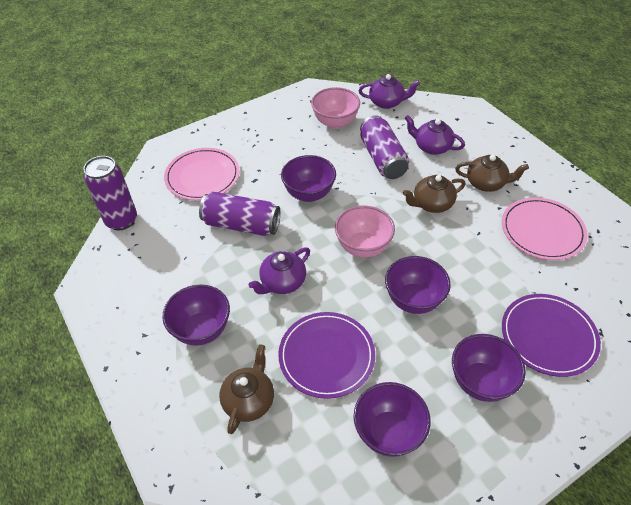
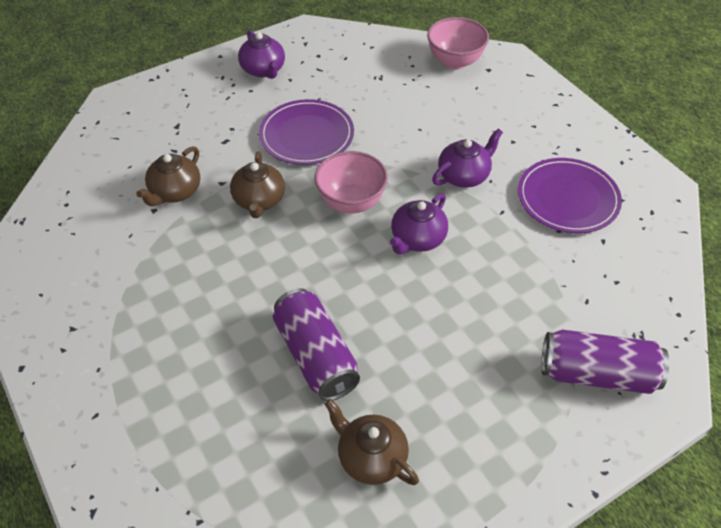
pink plate: 2 -> 0
purple bowl: 5 -> 0
purple can: 3 -> 2

